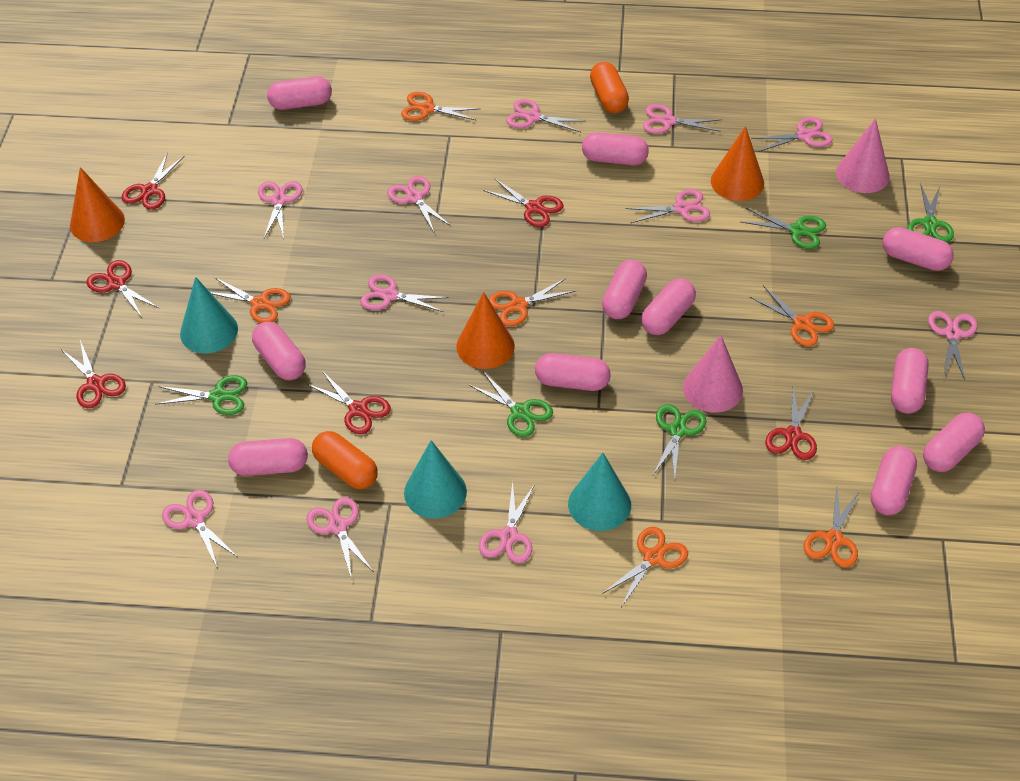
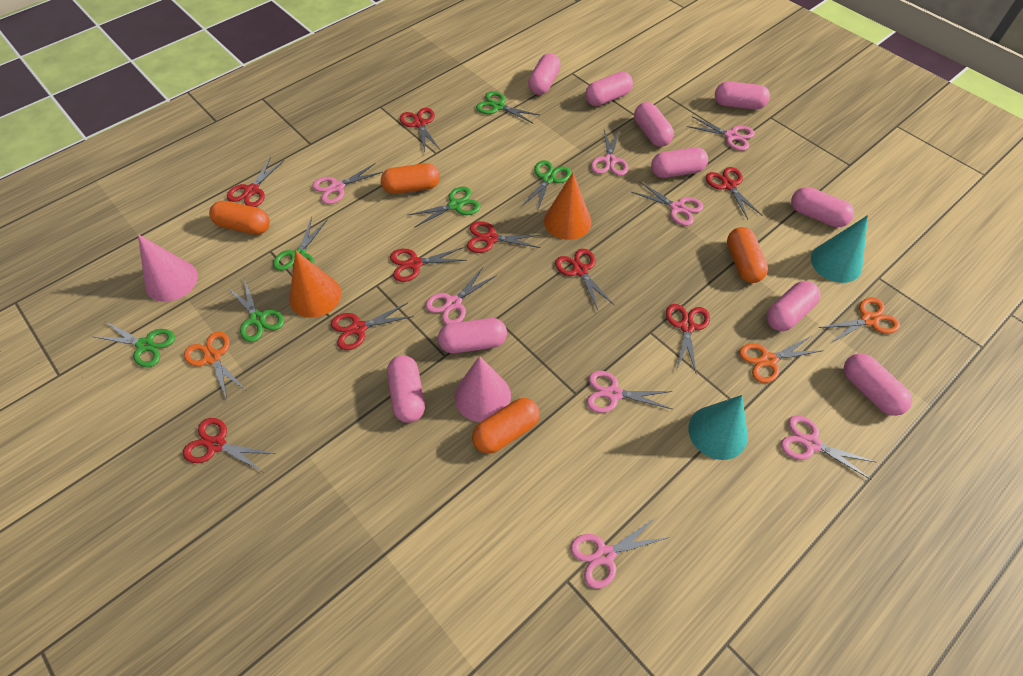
green scissors: 5 -> 6
orange capsule: 2 -> 4
orange cone: 3 -> 2
orange scissors: 6 -> 3
pink capsule: 11 -> 10
pink scissors: 11 -> 8
red scissors: 6 -> 9
turquoise cone: 3 -> 2

